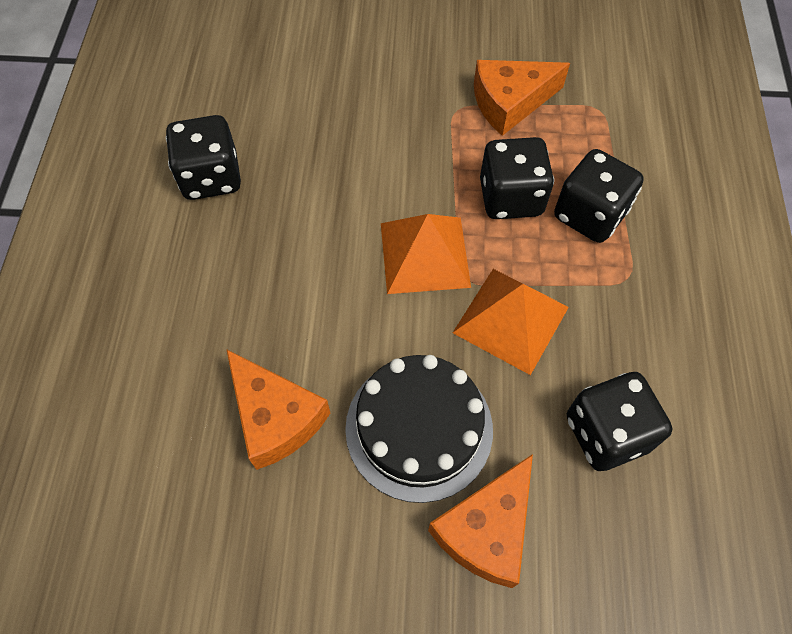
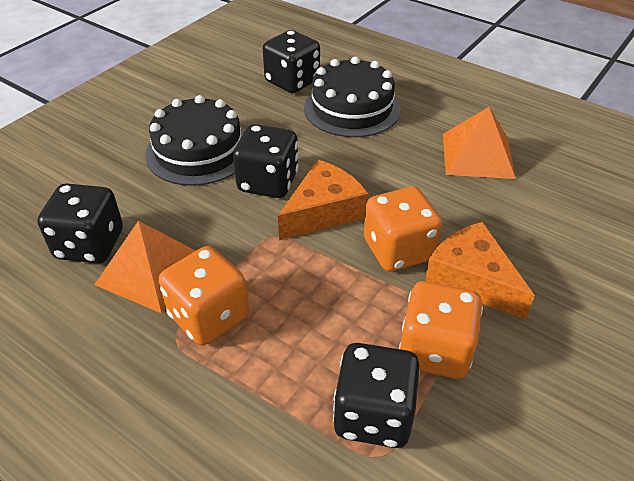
black cake: 1 -> 2
orange cheese: 3 -> 2
orange dice: 0 -> 3

